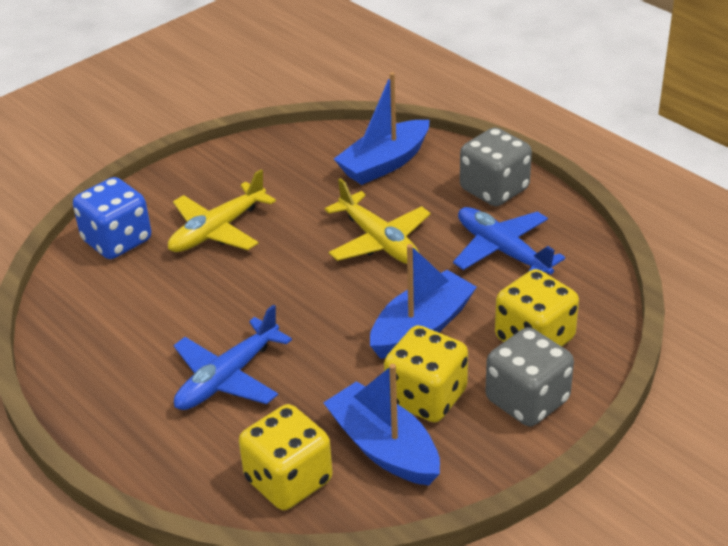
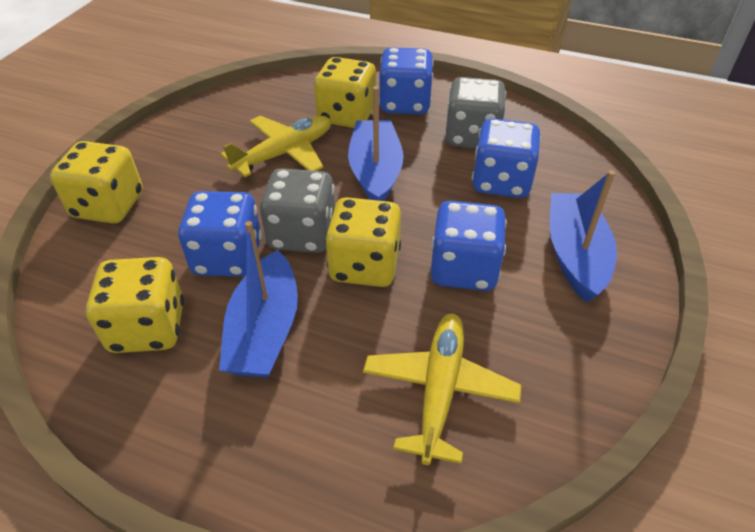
blue dice: 1 -> 4
blue plane: 2 -> 0
yellow dice: 3 -> 4

